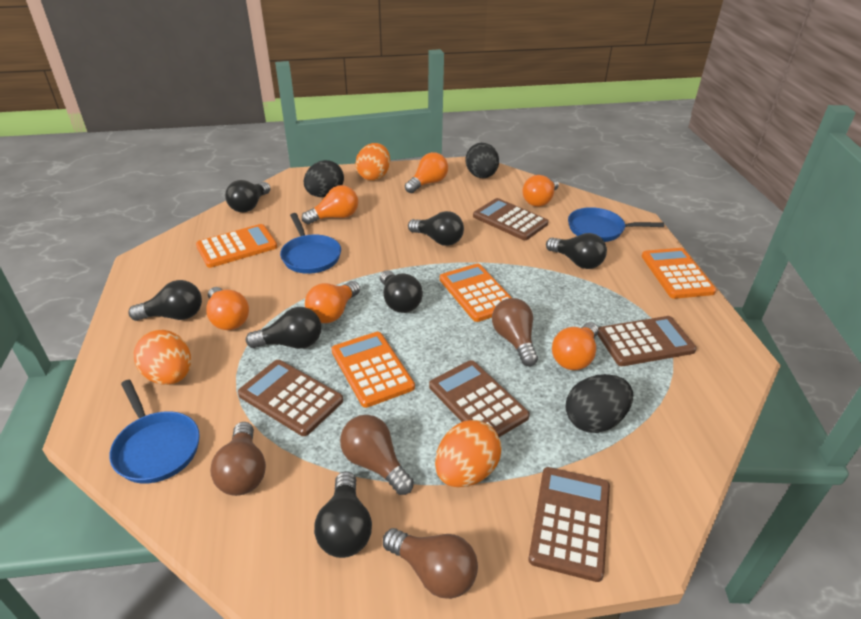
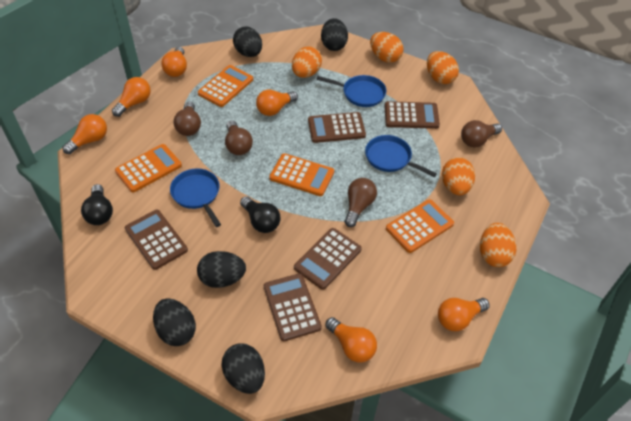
black egg: 3 -> 5
black light bulb: 7 -> 2
orange egg: 3 -> 5

